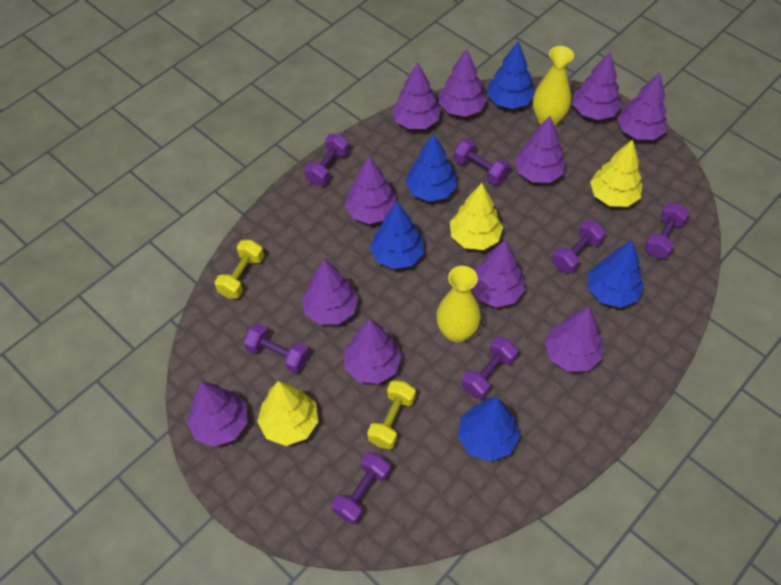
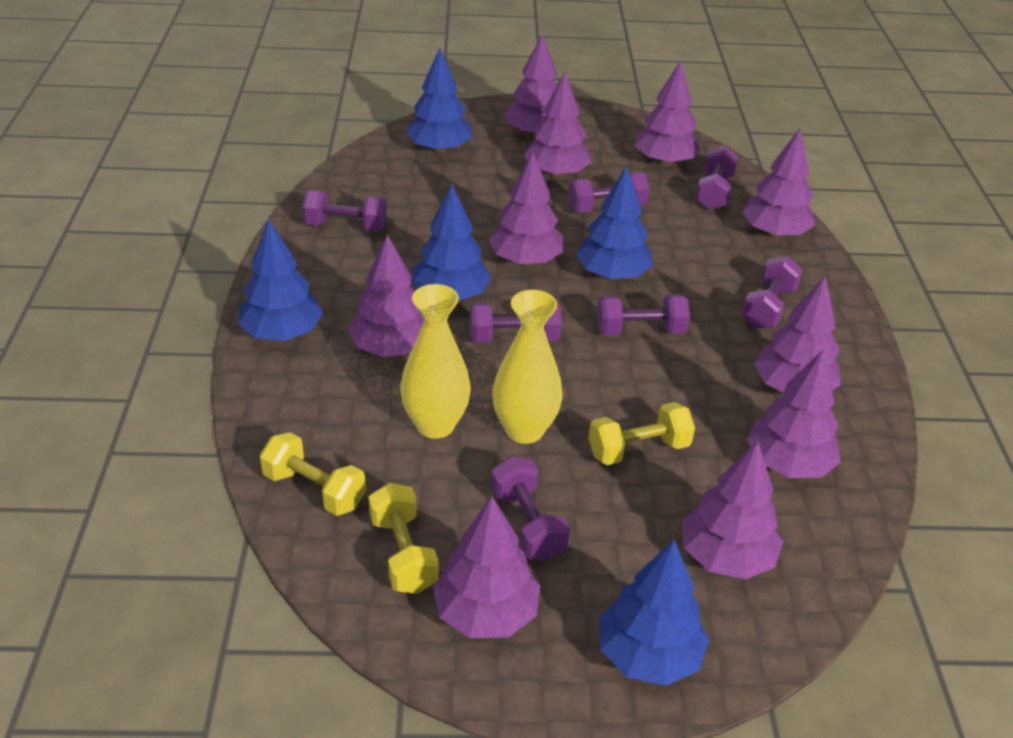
purple tree: 11 -> 10
yellow dumbbell: 2 -> 3
yellow tree: 3 -> 0

